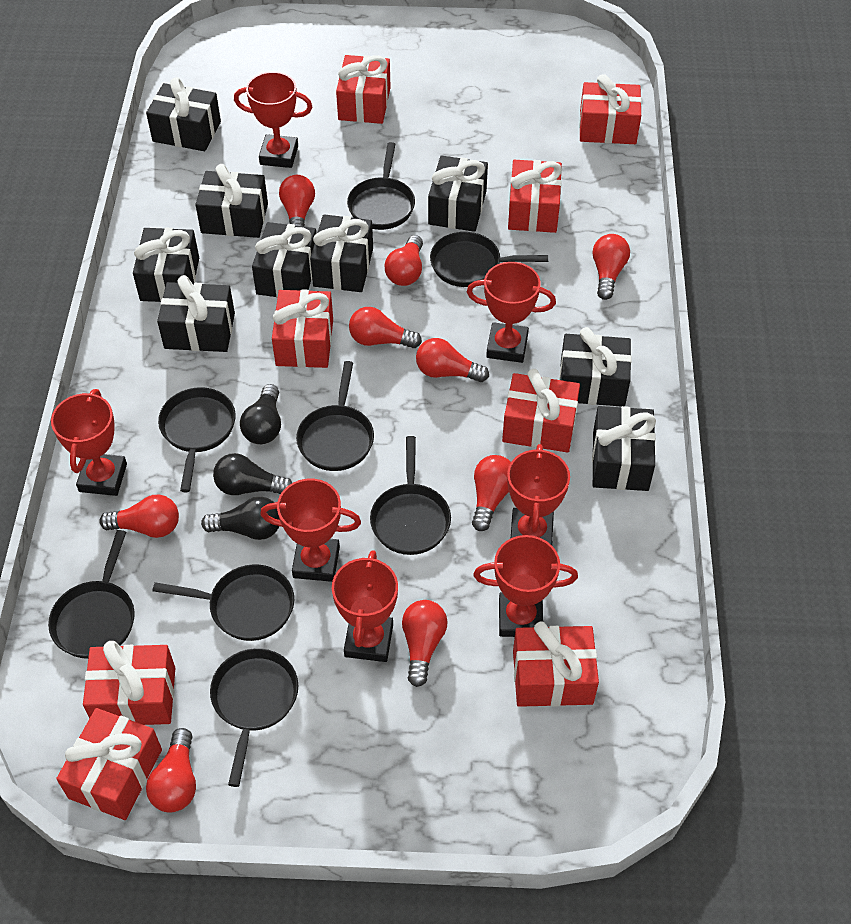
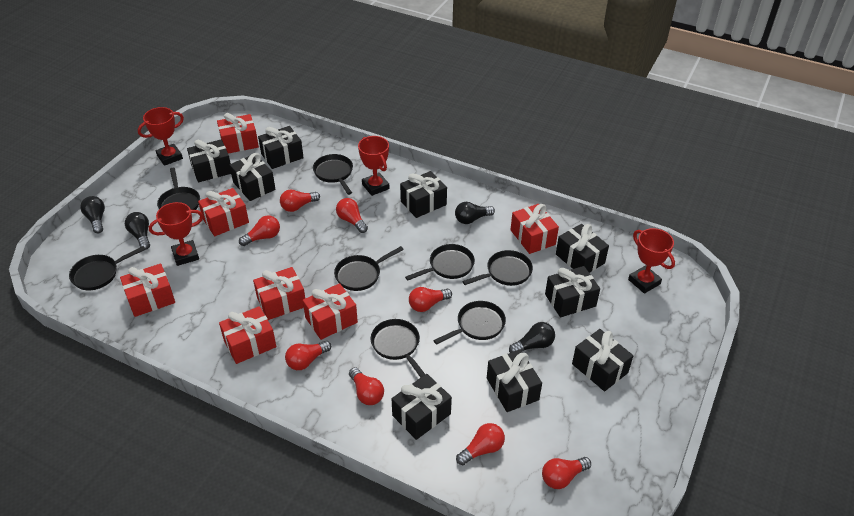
black light bulb: 3 -> 4
red gift: 8 -> 7
red light bulb: 9 -> 8
red trophy: 7 -> 4

